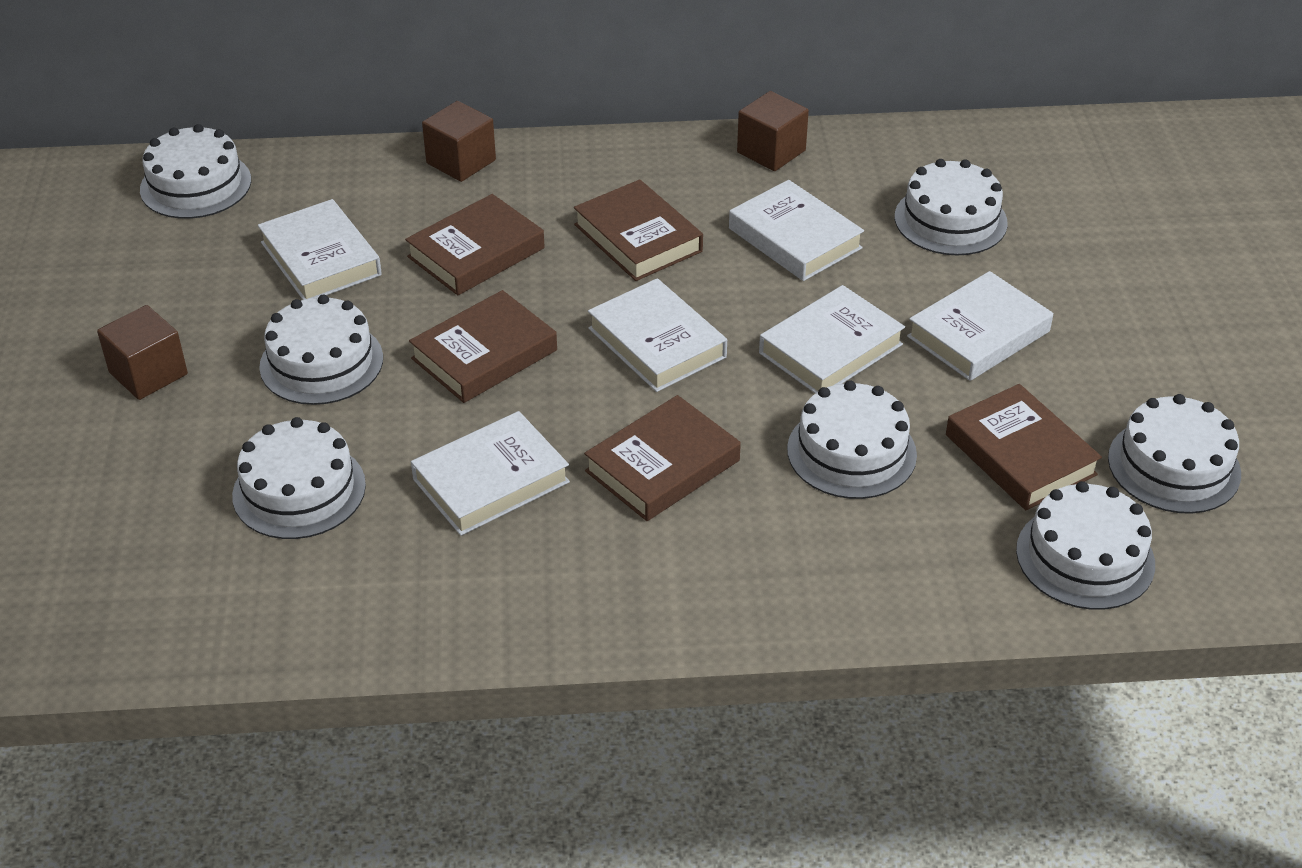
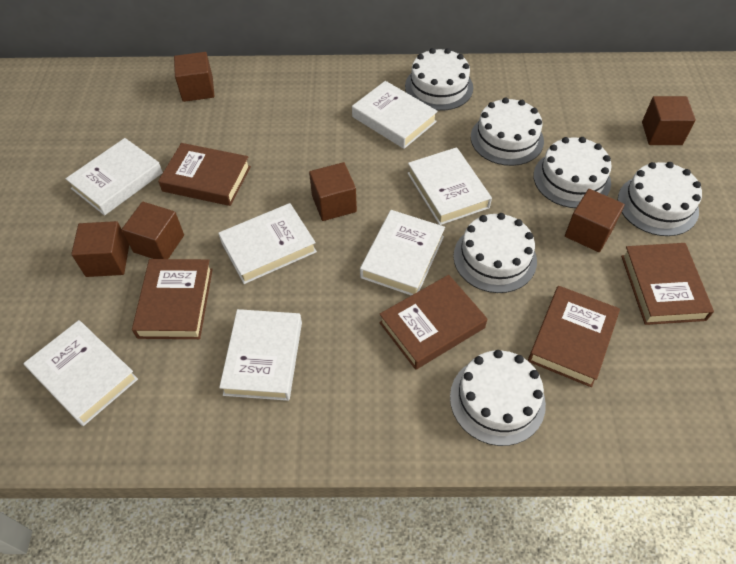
brown cube: 3 -> 6
white book: 6 -> 7
white cake: 7 -> 6

